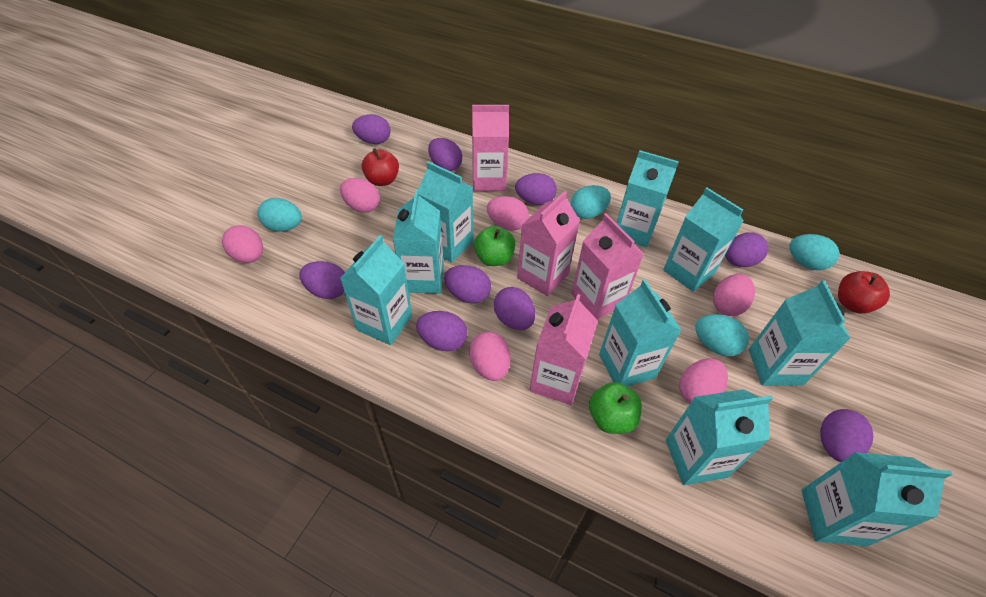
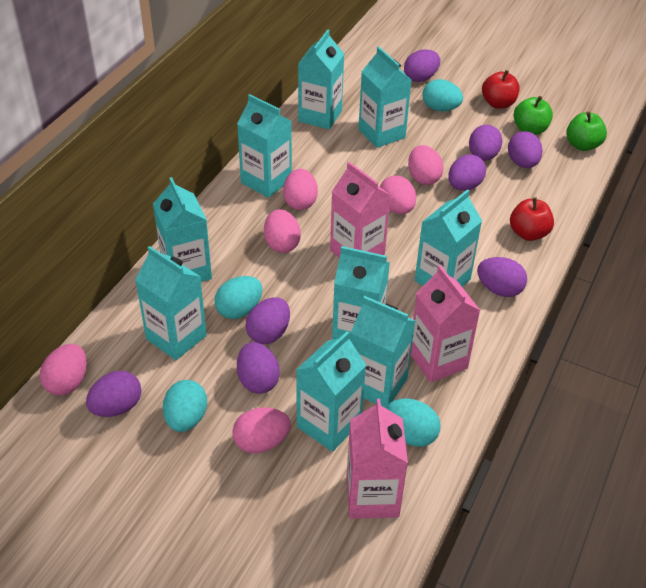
pink carton: 4 -> 3
purple egg: 9 -> 8

